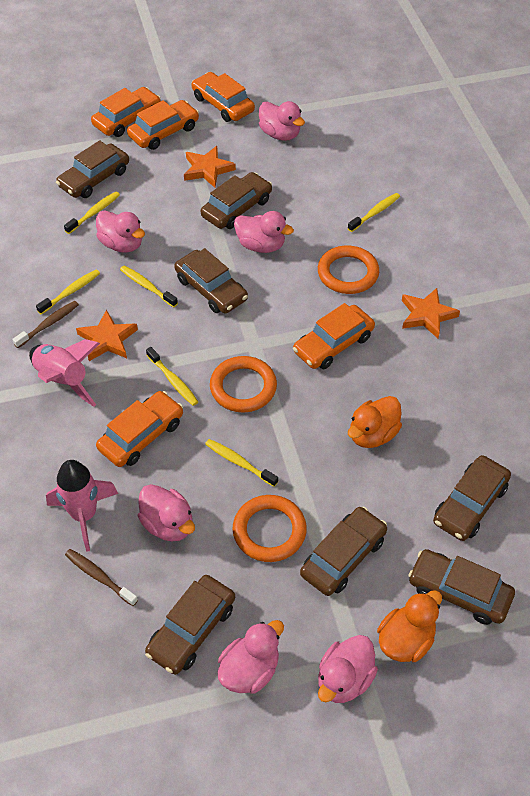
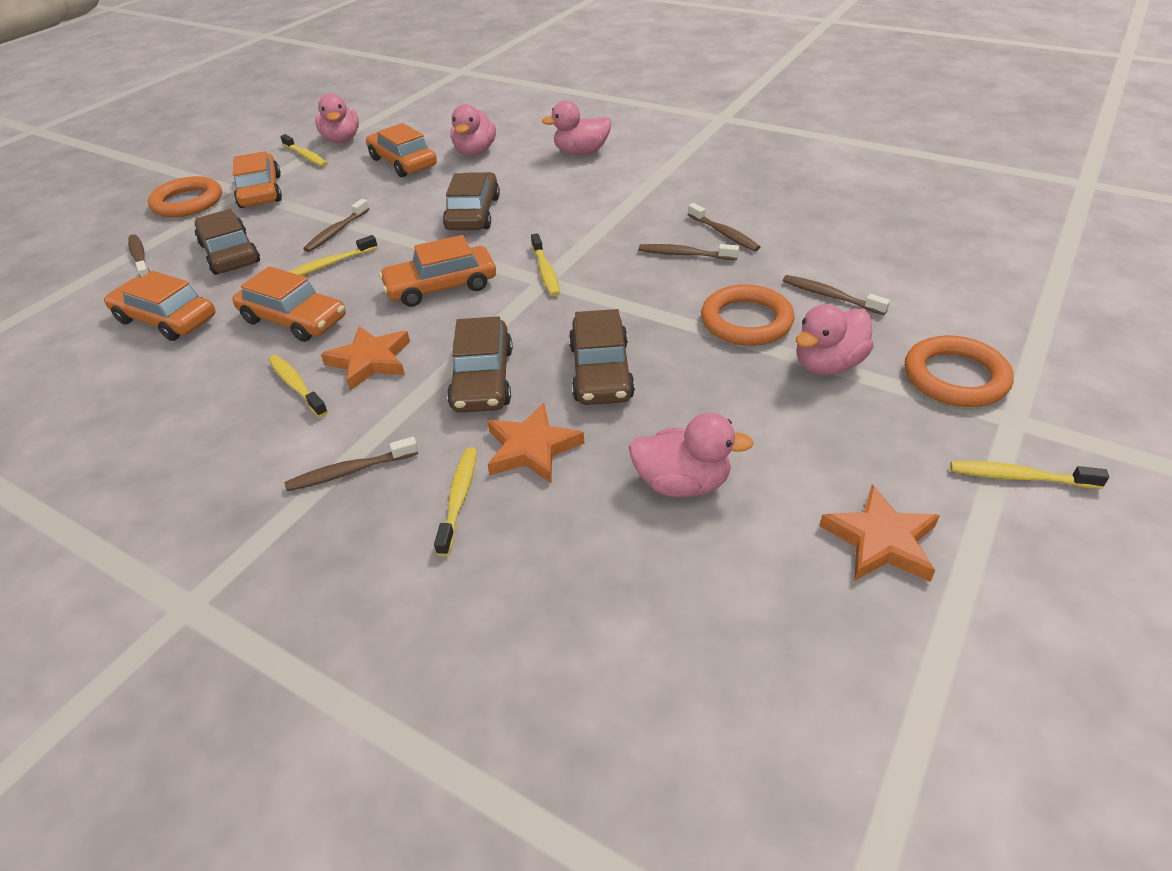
brown car: 7 -> 4
brown toothbrush: 2 -> 6
orange duck: 2 -> 0
pink duck: 6 -> 5
pink rocket: 2 -> 0

